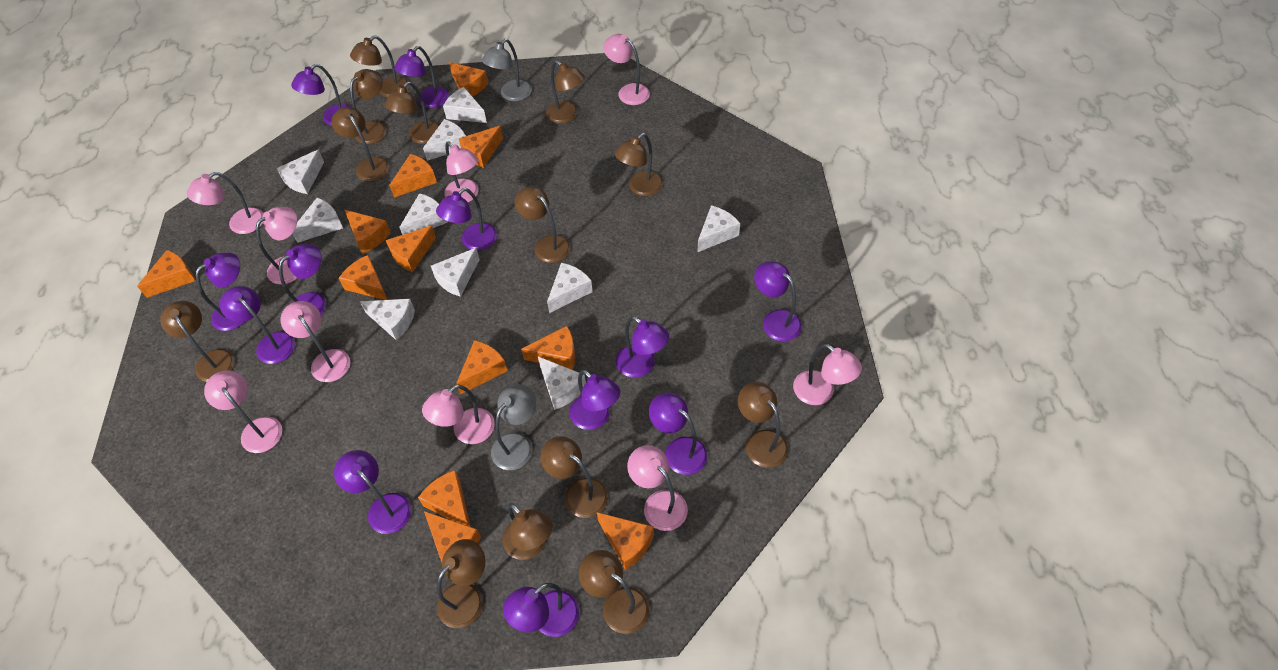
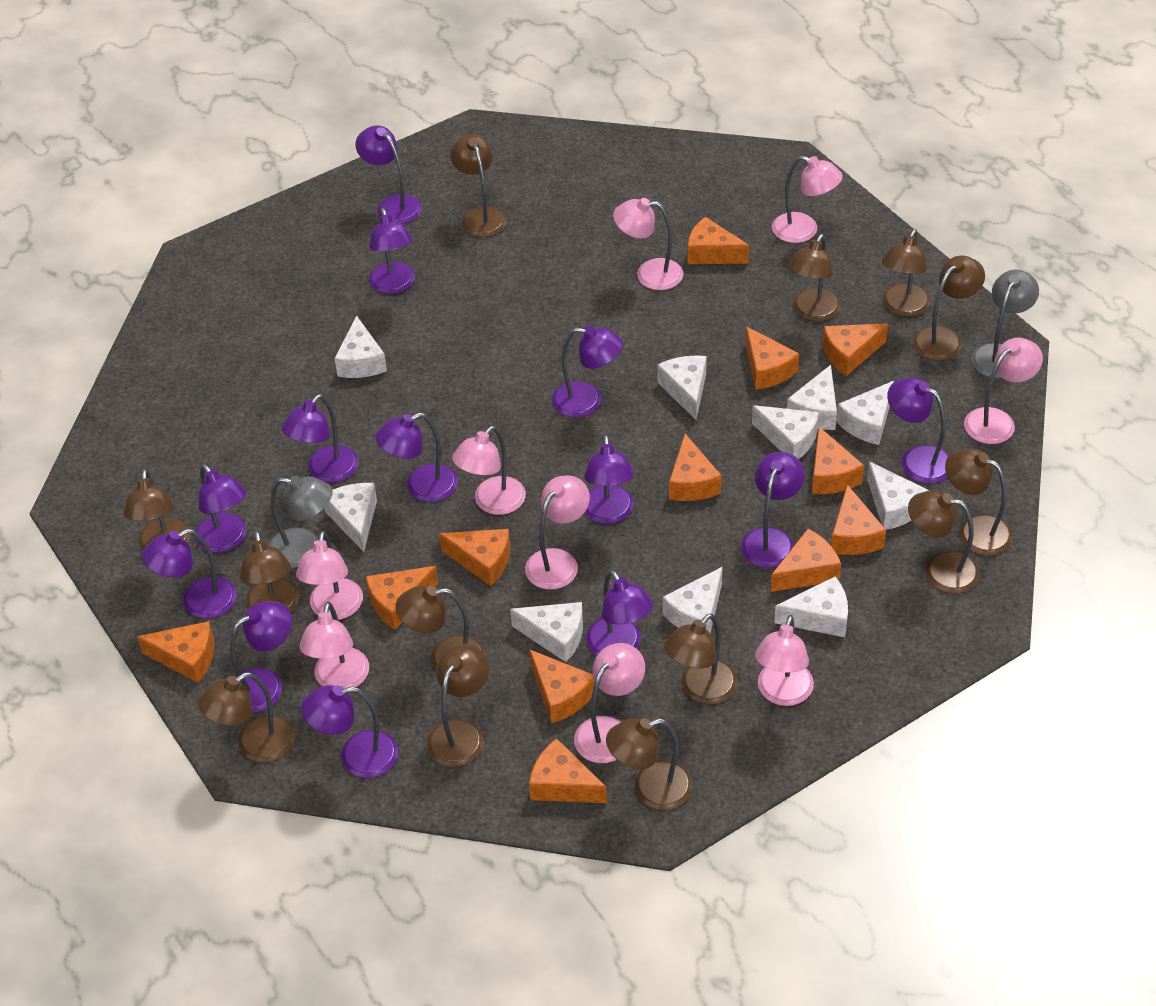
purple lamp: 12 -> 13

